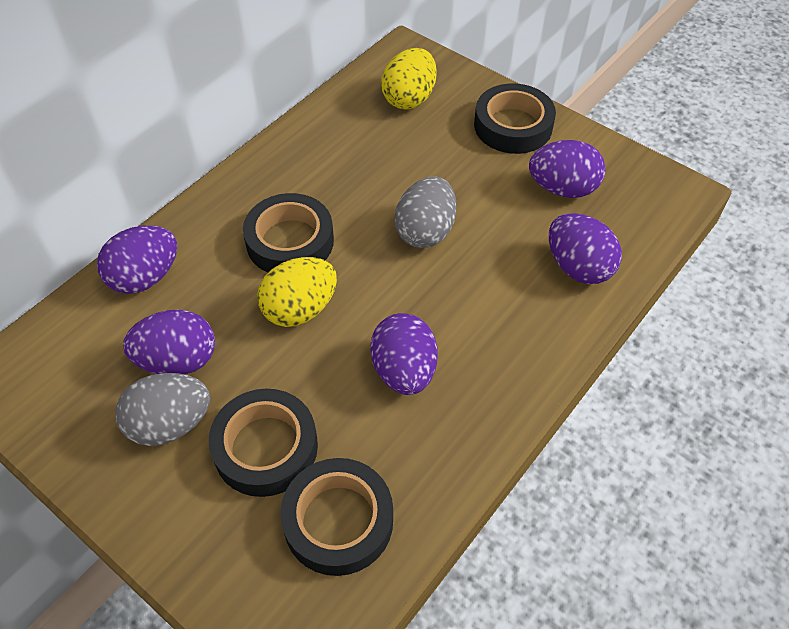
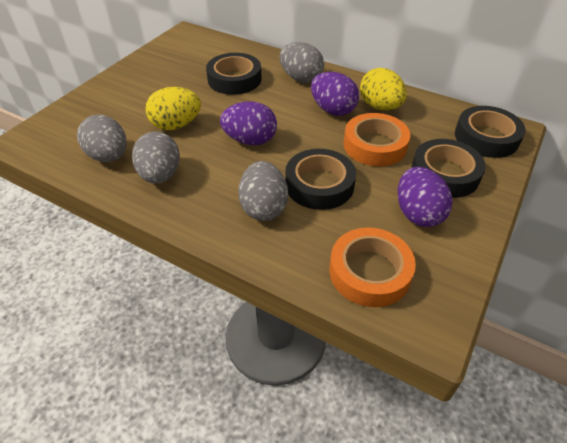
grey egg: 2 -> 4
orange tape: 0 -> 2
purple egg: 5 -> 3

